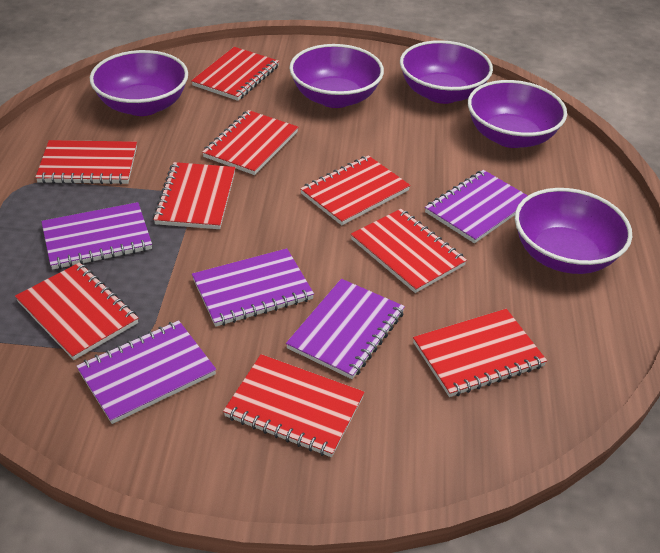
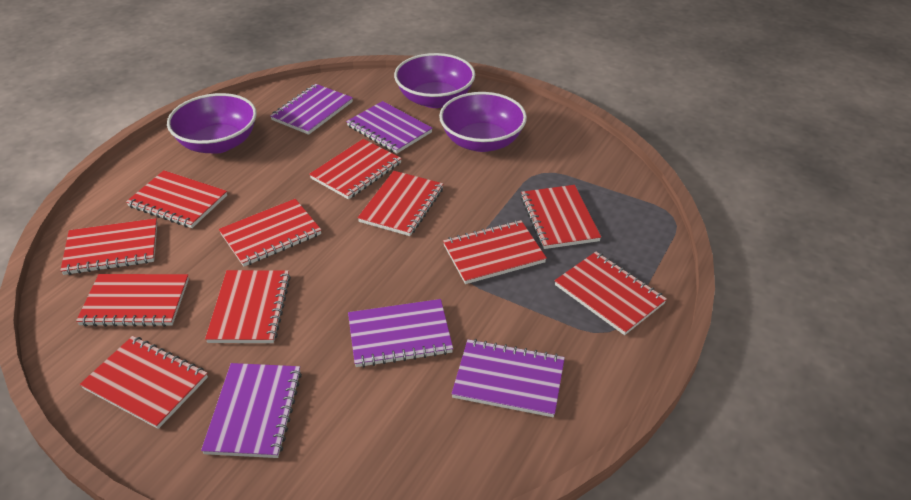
purple bowl: 5 -> 3
red notebook: 9 -> 11

